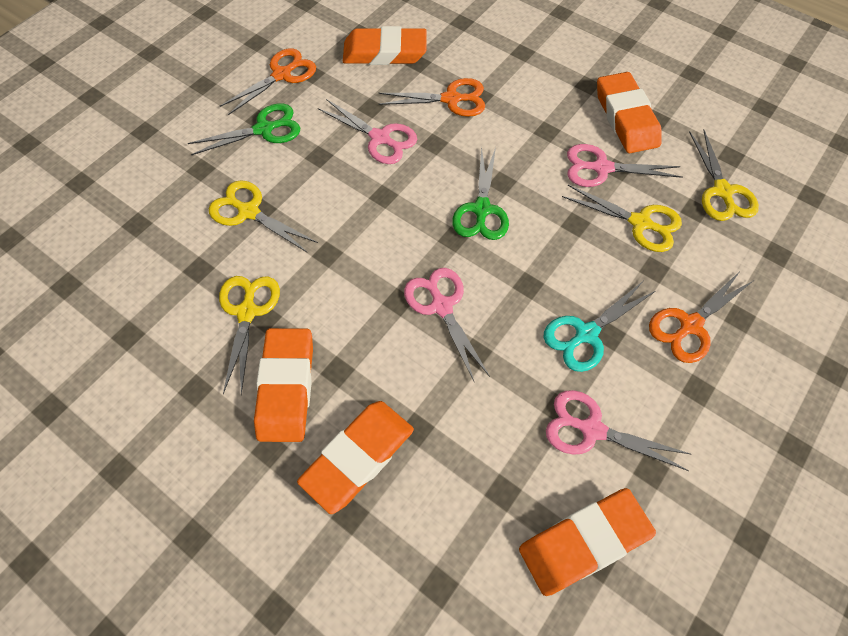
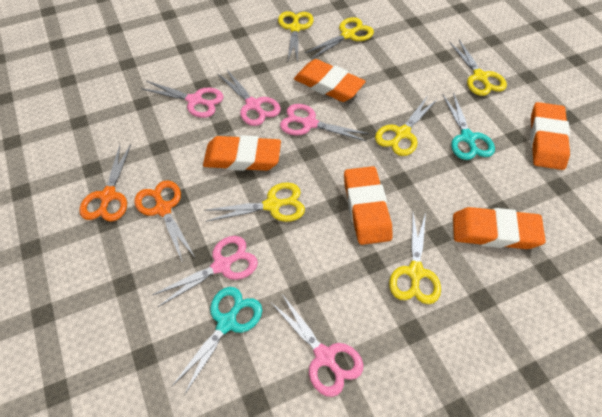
green scissors: 2 -> 0
orange scissors: 3 -> 2
pink scissors: 4 -> 5
turquoise scissors: 1 -> 2
yellow scissors: 4 -> 6

